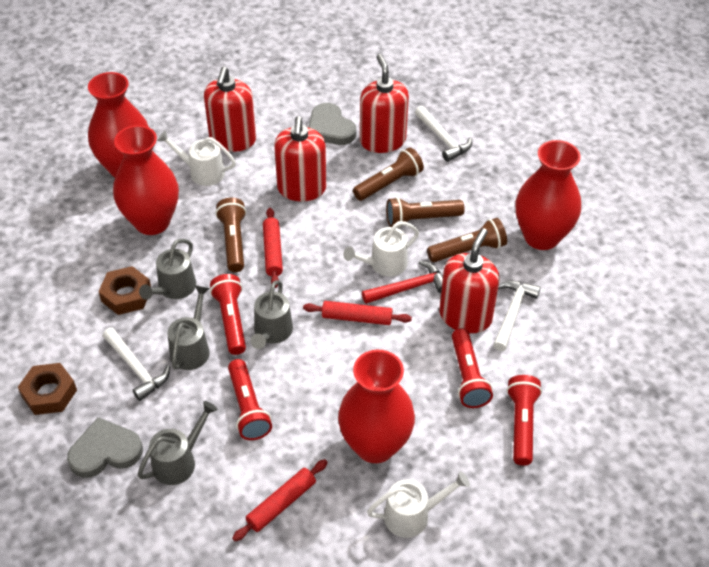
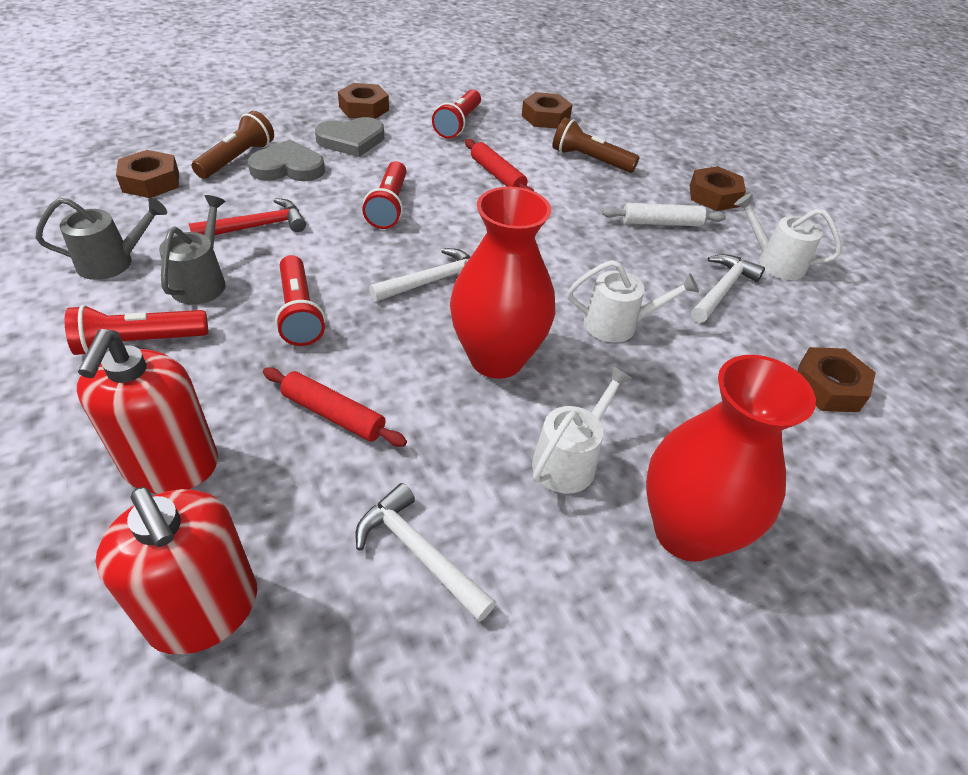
brown flashlight: 4 -> 2
brown nut: 2 -> 5
grey watering can: 4 -> 2
red rolling pin: 3 -> 2
red soap dispenser: 4 -> 2
red vase: 4 -> 2
white rolling pin: 0 -> 1

